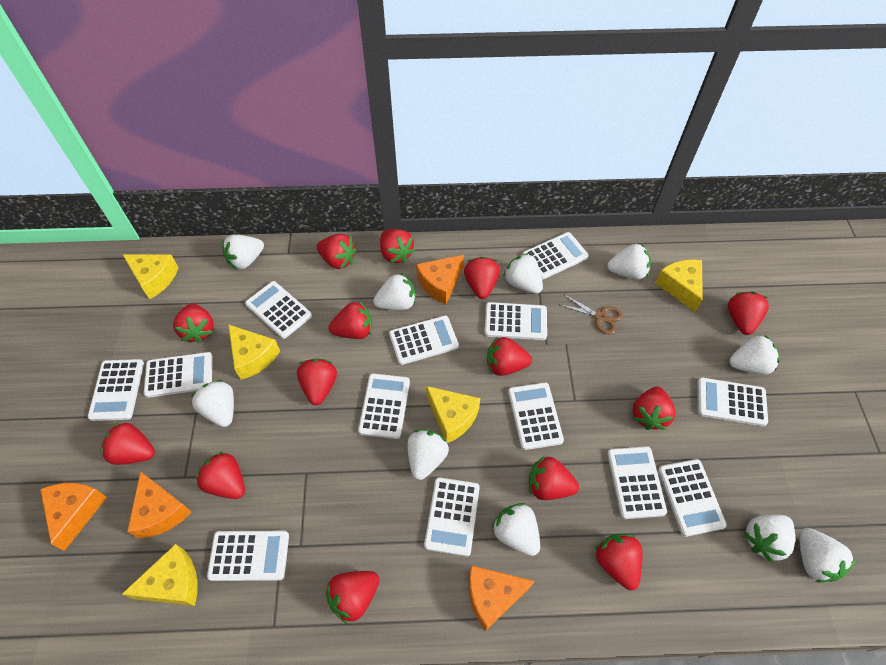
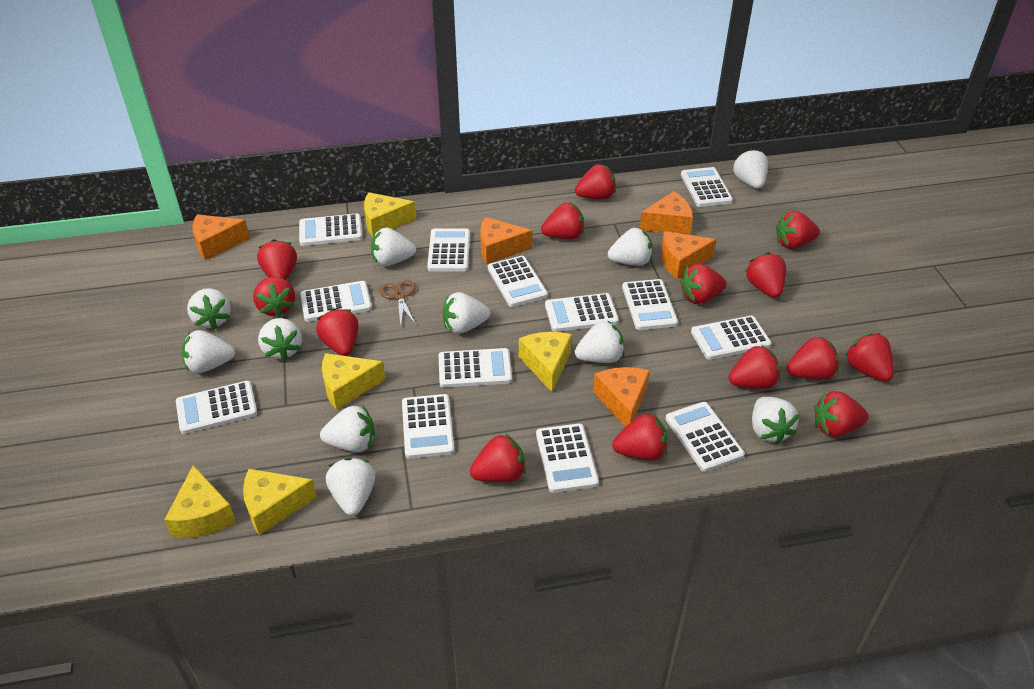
orange cheese: 4 -> 5
white strawberry: 10 -> 11

